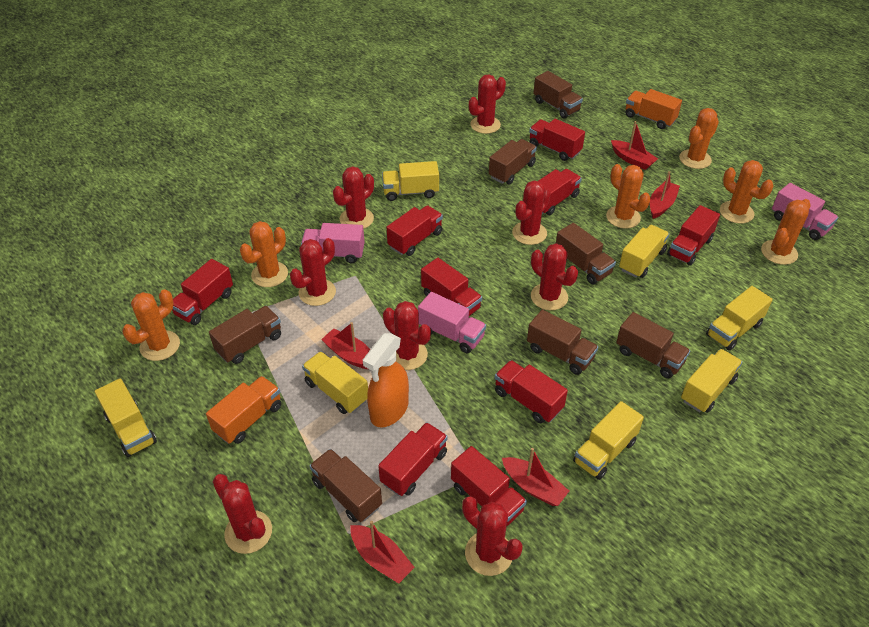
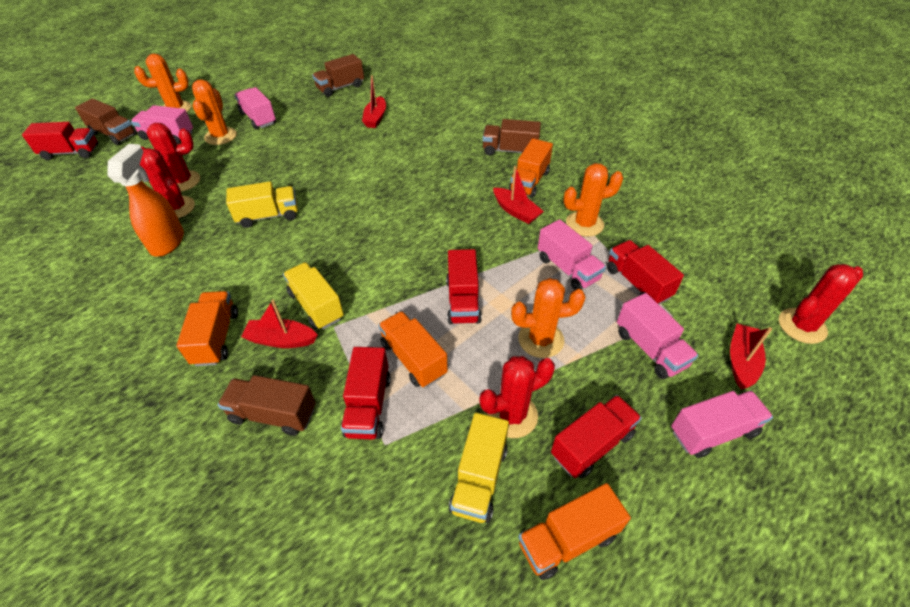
brown truck: 7 -> 4
orange cactus: 6 -> 4
orange truck: 2 -> 4
pink truck: 3 -> 5
red boat: 5 -> 4
red cactus: 8 -> 4
red truck: 9 -> 5
yellow truck: 7 -> 3

